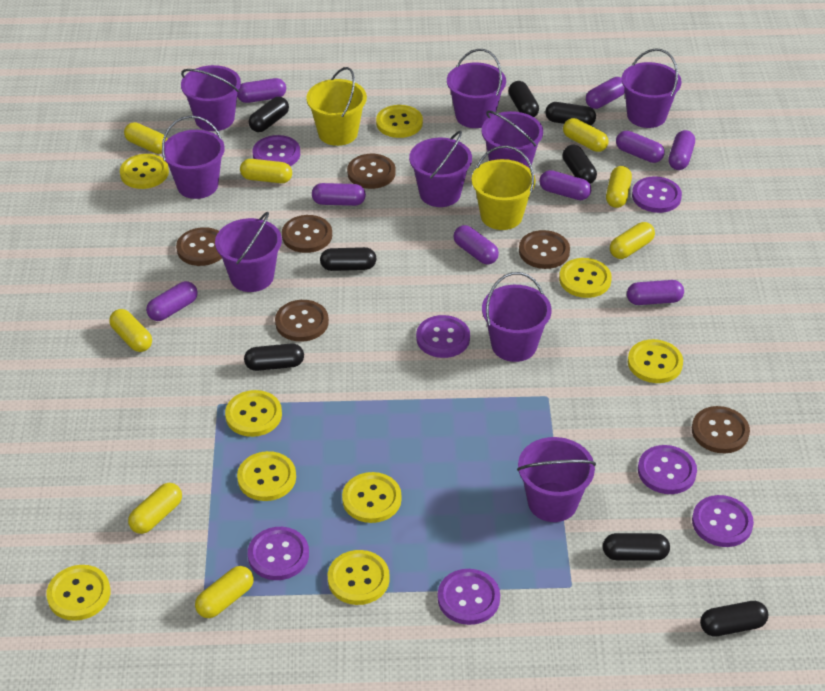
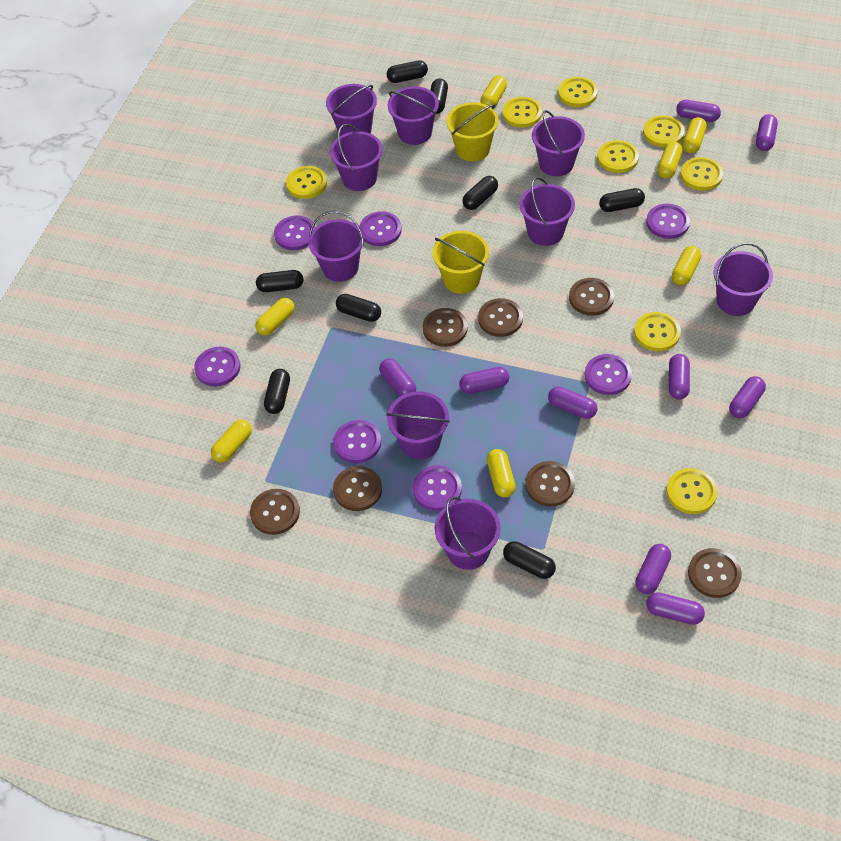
brown button: 6 -> 7
yellow button: 9 -> 8
yellow capsule: 8 -> 7

